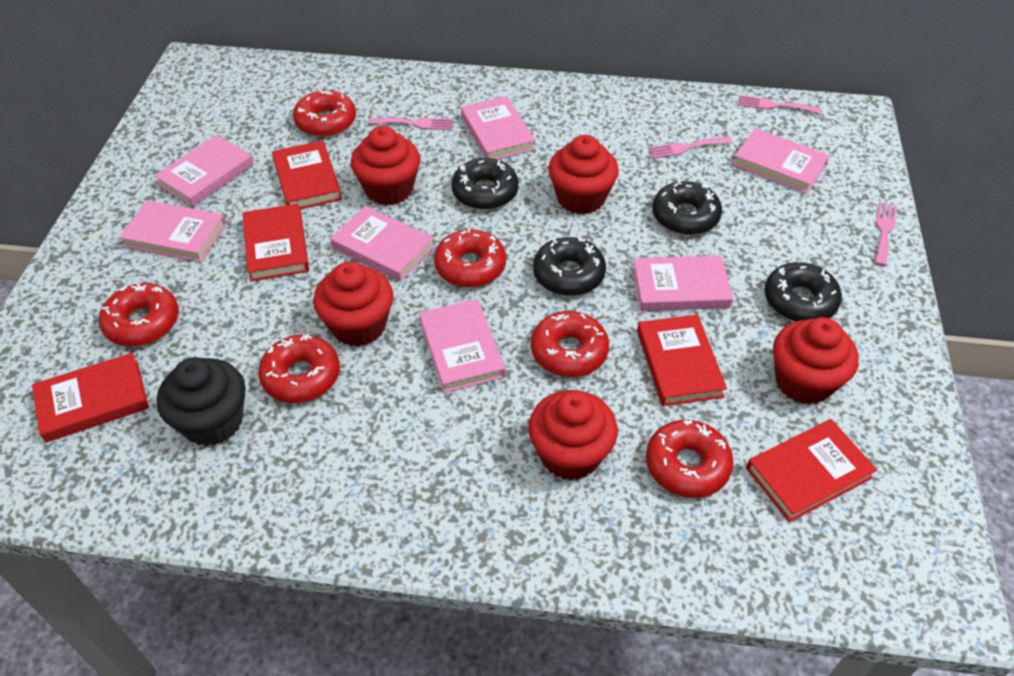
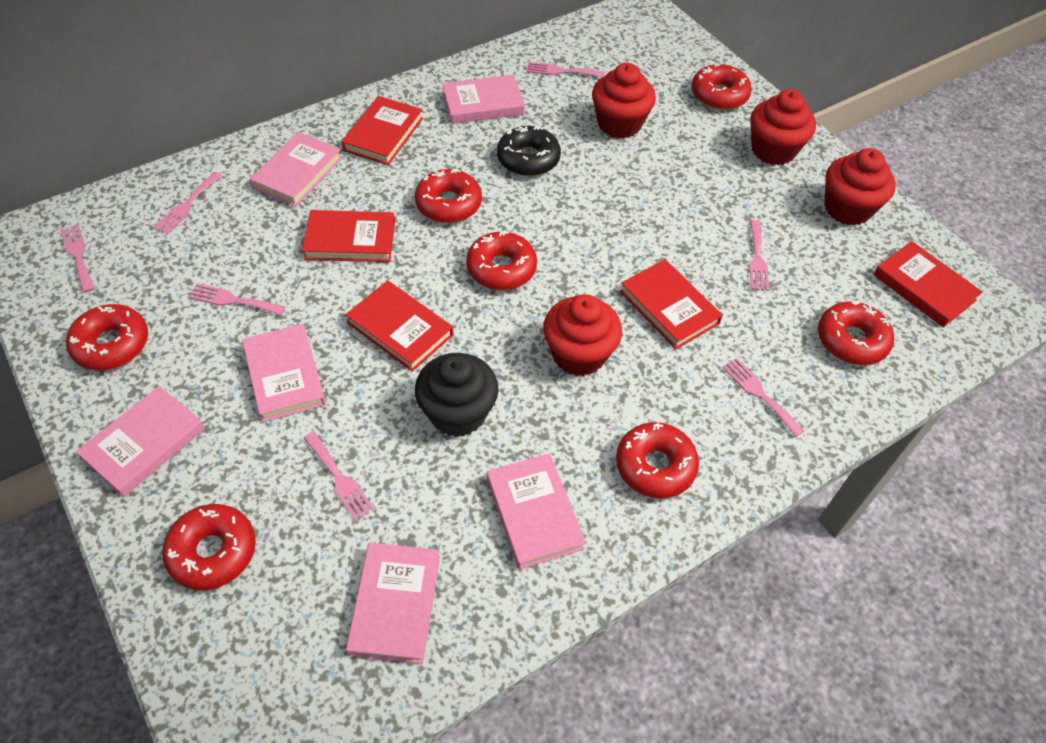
black donut: 4 -> 1
pink book: 7 -> 6
pink fork: 4 -> 7
red cupcake: 5 -> 4
red donut: 6 -> 7

